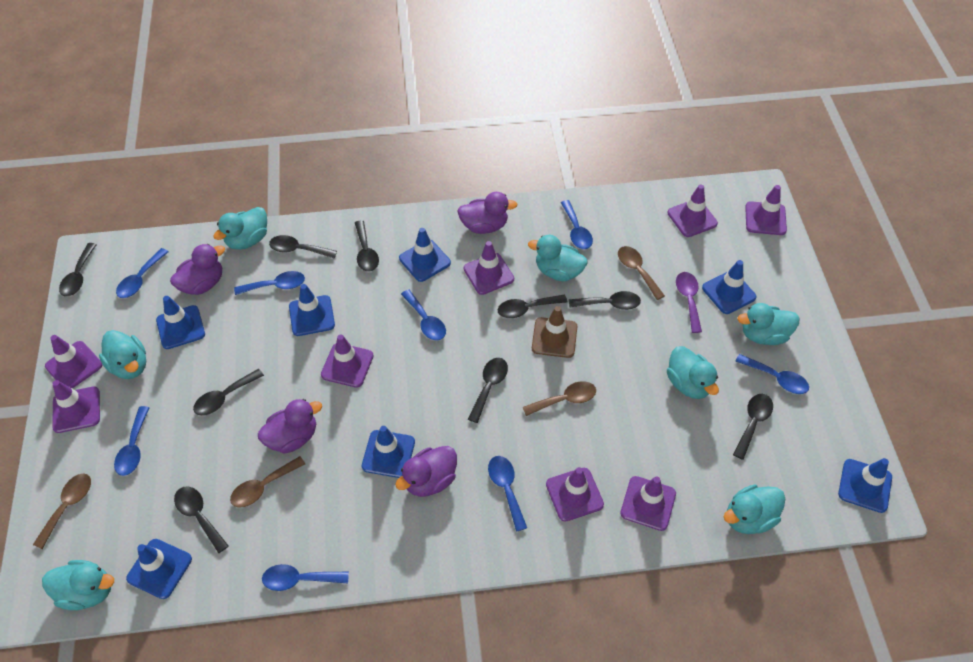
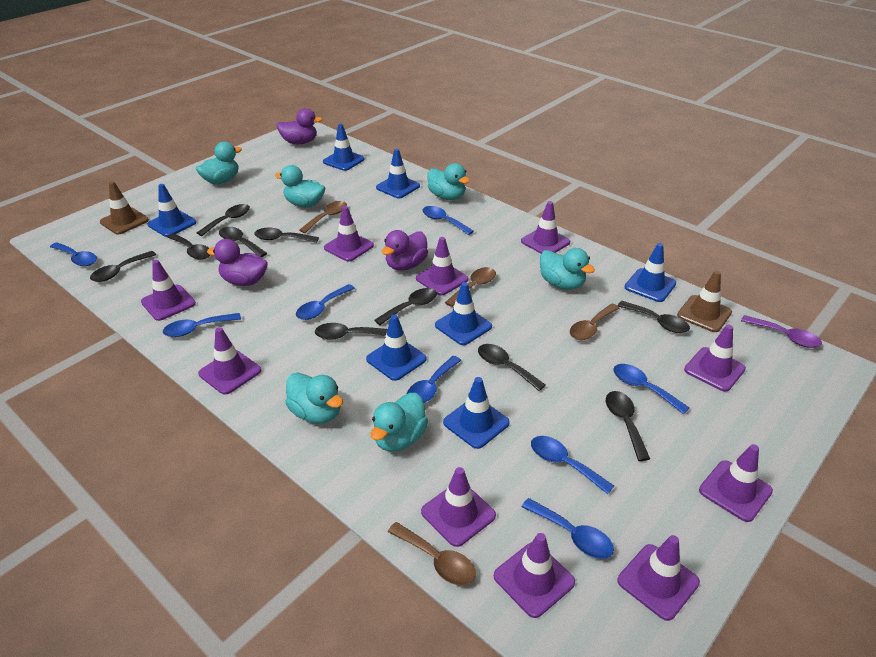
black spoon: 9 -> 10
brown traffic cone: 1 -> 2
purple duck: 4 -> 3
purple traffic cone: 8 -> 10
turquoise duck: 7 -> 6

